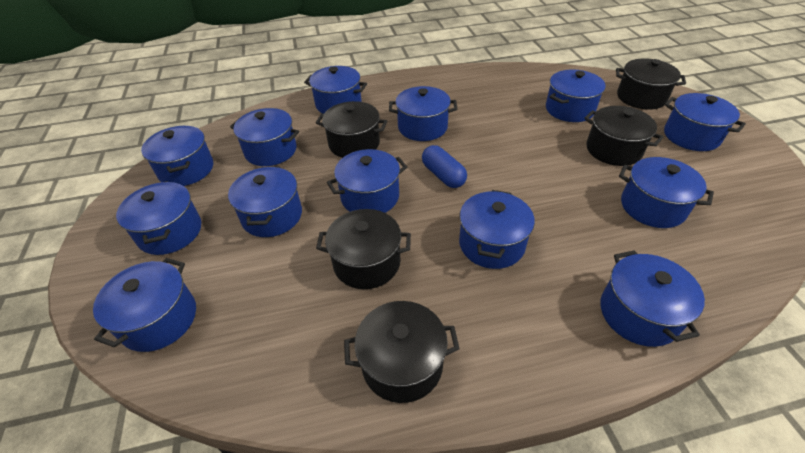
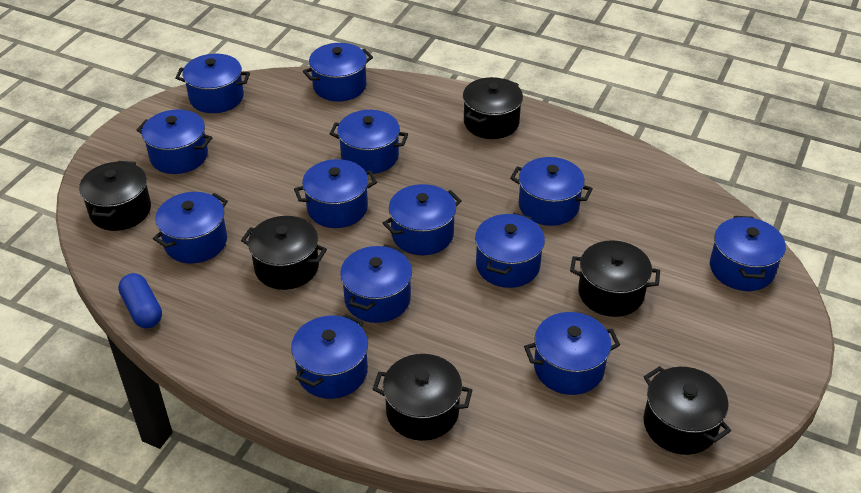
black pot: 5 -> 6

